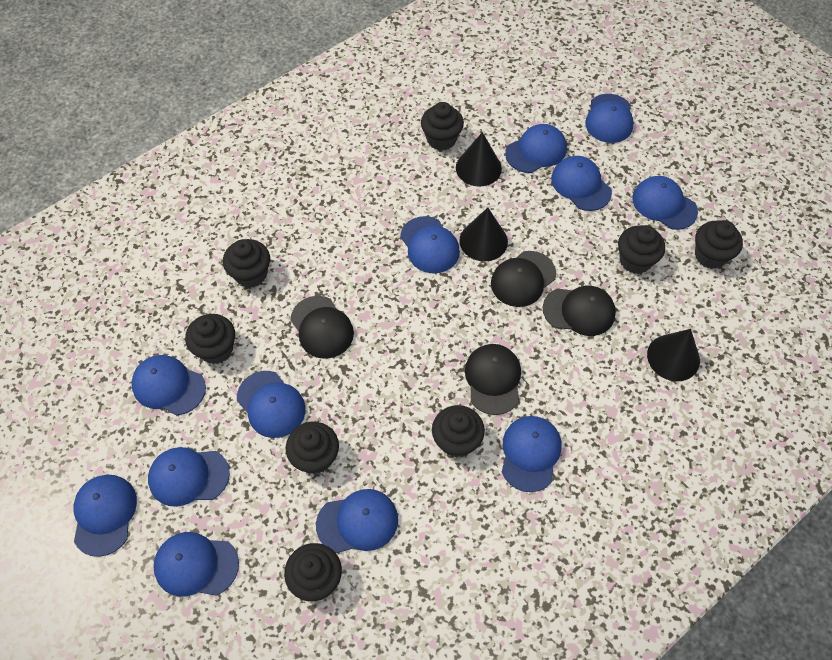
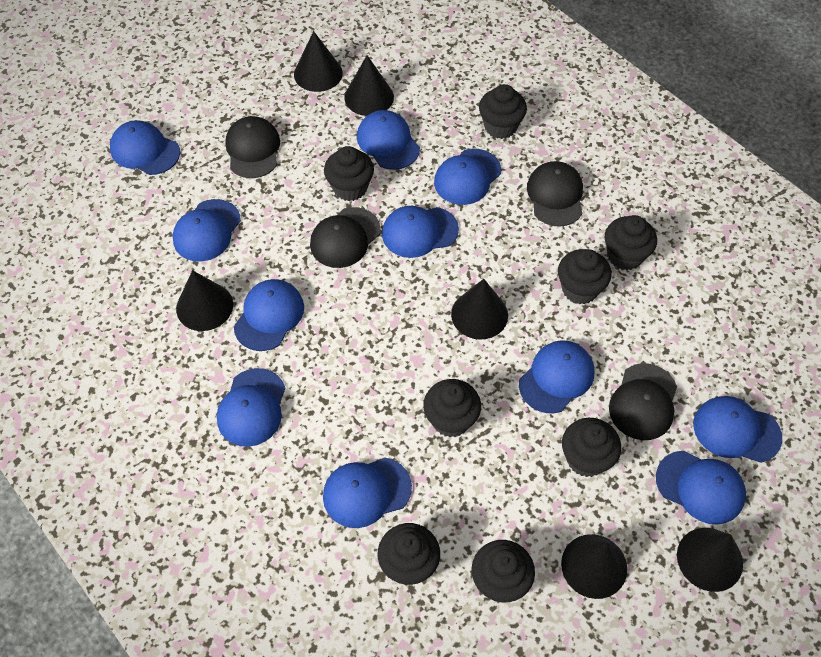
black cone: 3 -> 6
blue cap: 12 -> 11

